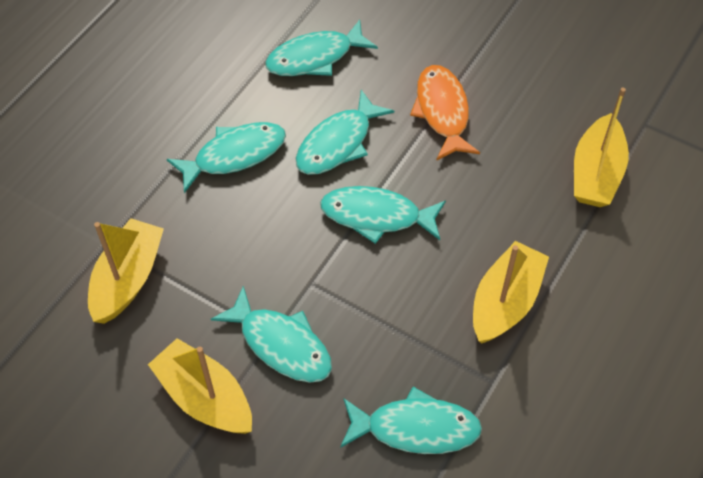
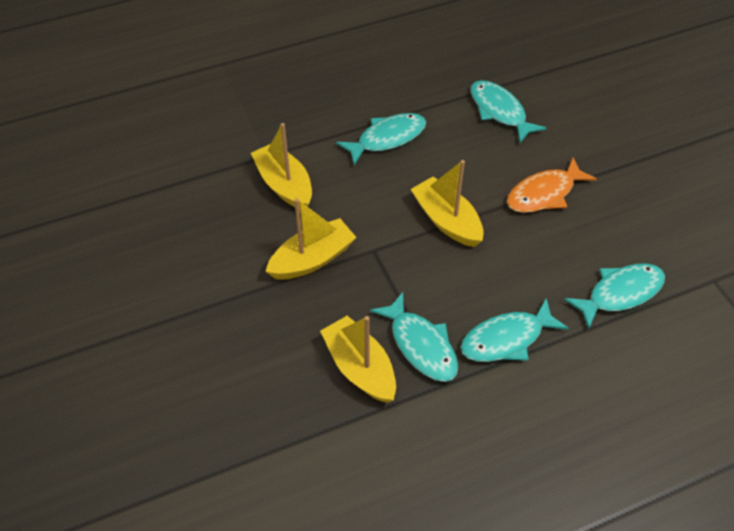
turquoise fish: 6 -> 5

